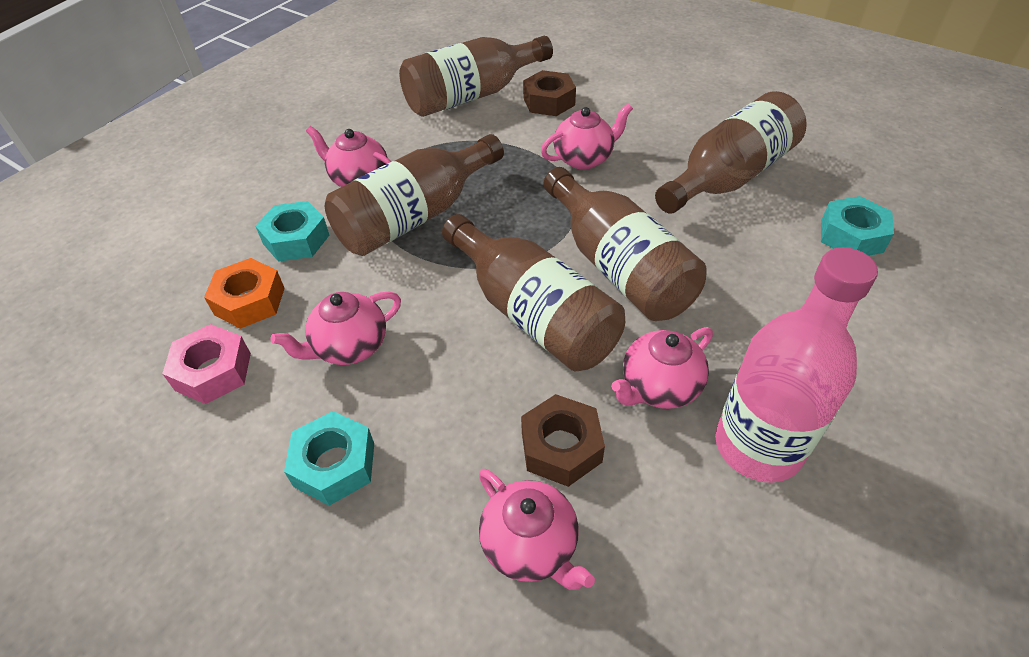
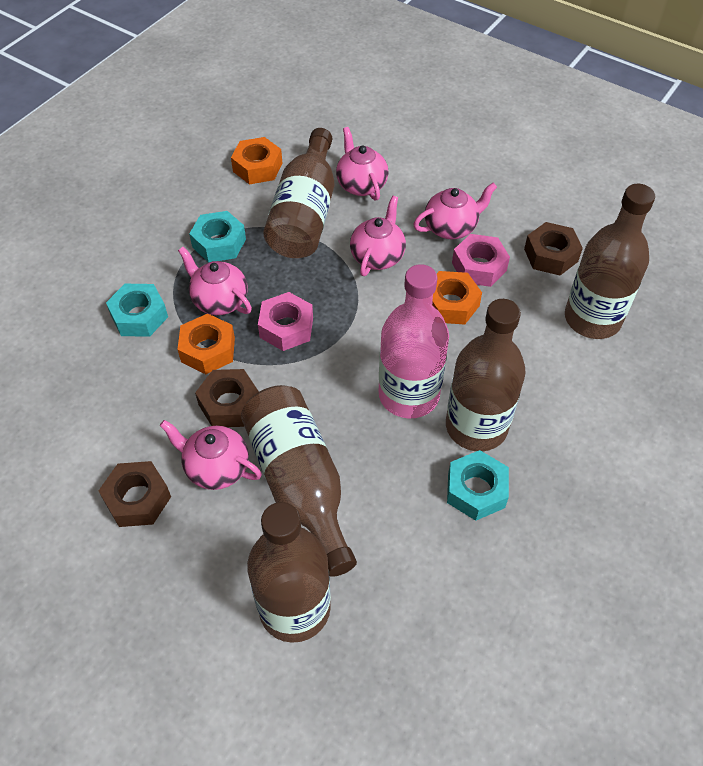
brown nut: 2 -> 3
orange nut: 1 -> 3
pink nut: 1 -> 2

